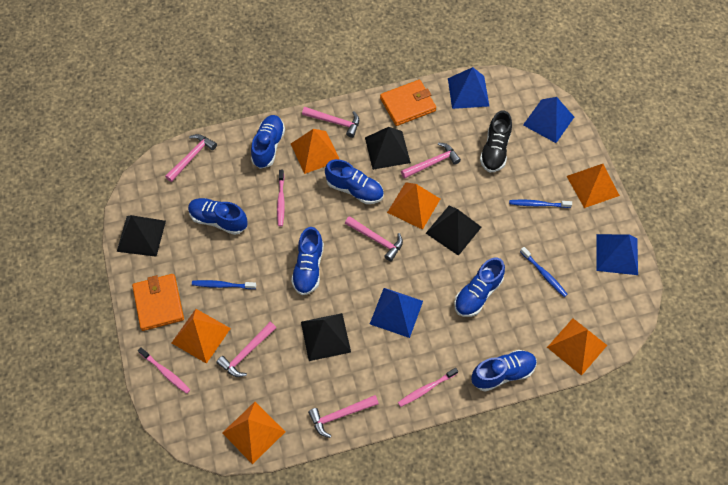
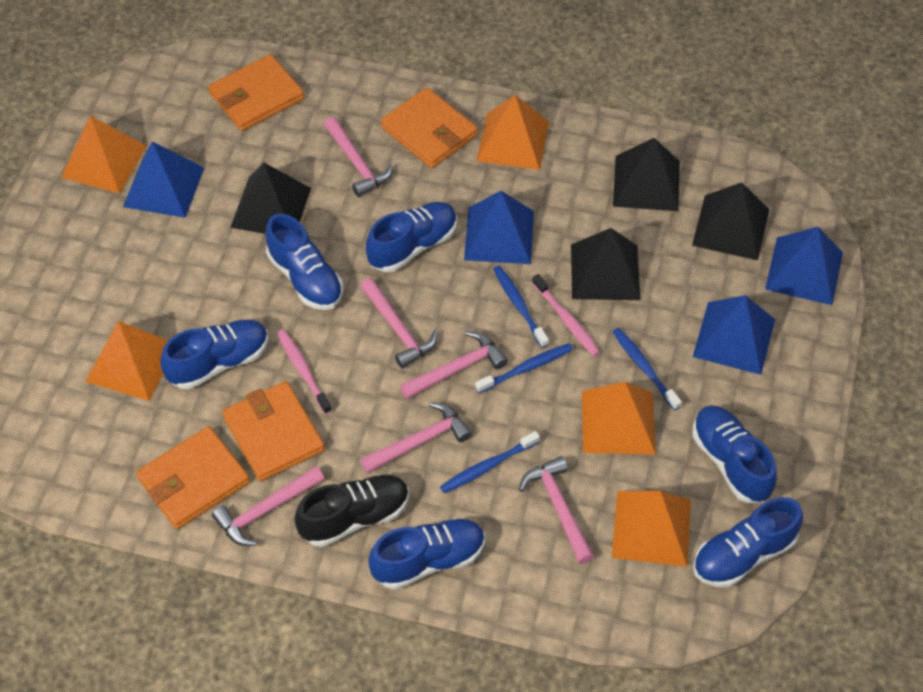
blue toothbrush: 3 -> 4
orange pyramid: 6 -> 5
orange wallet: 2 -> 4
pink toothbrush: 3 -> 2

